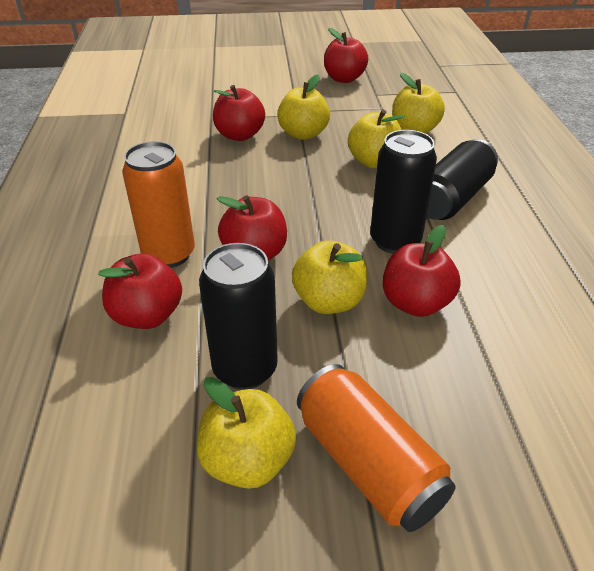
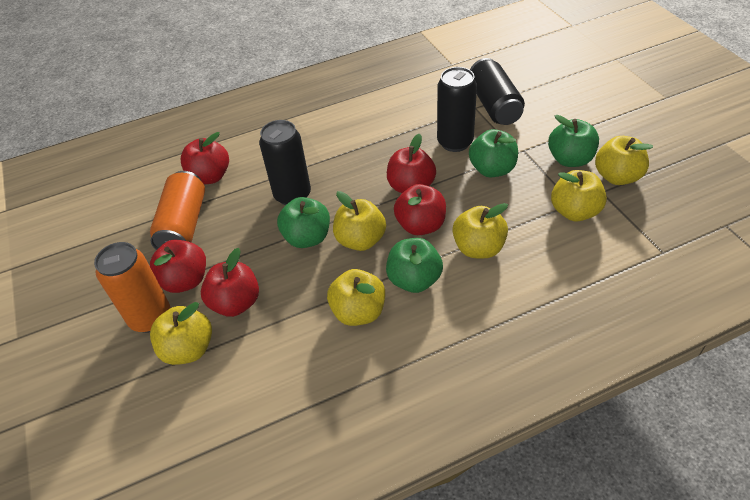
green apple: 0 -> 4
yellow apple: 5 -> 6

